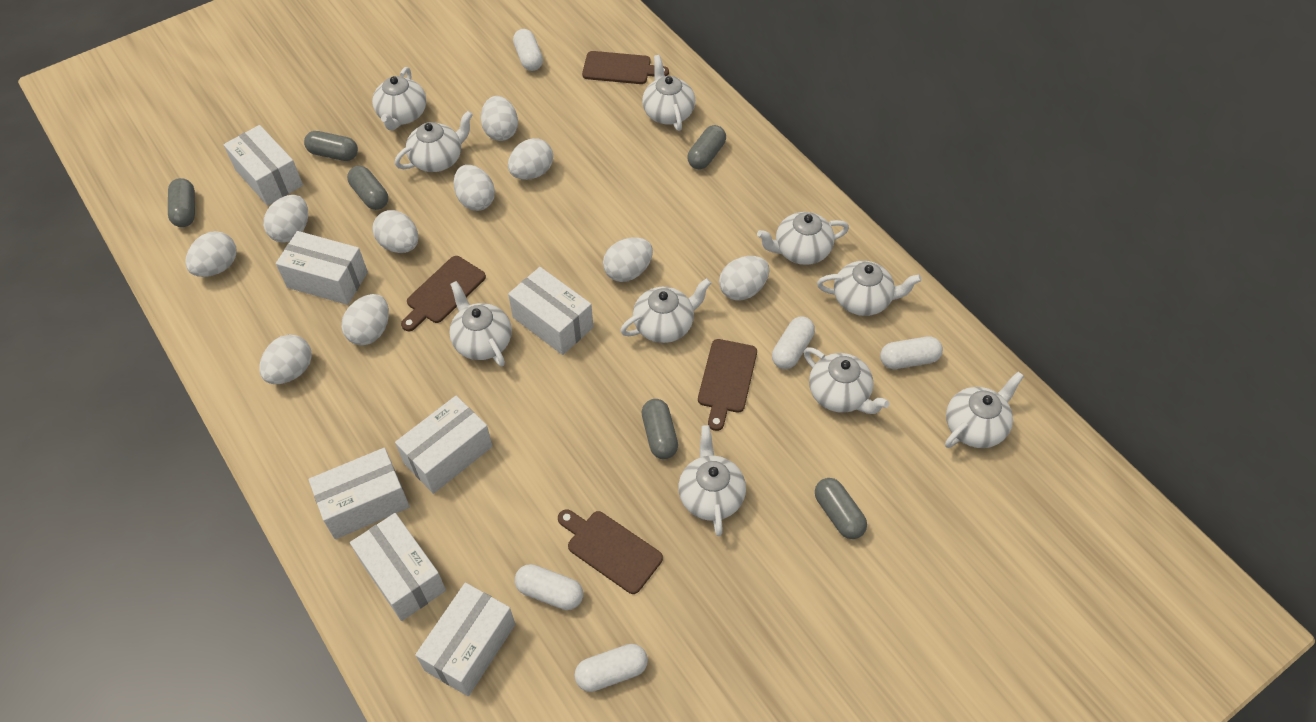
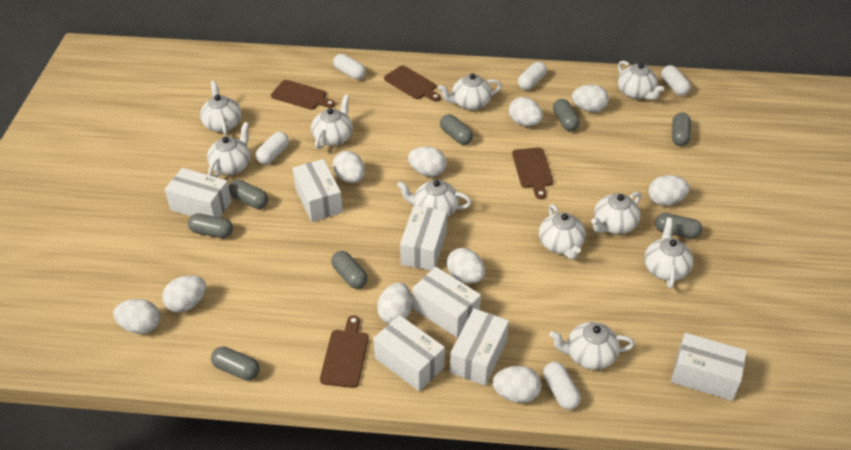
grey capsule: 6 -> 8

